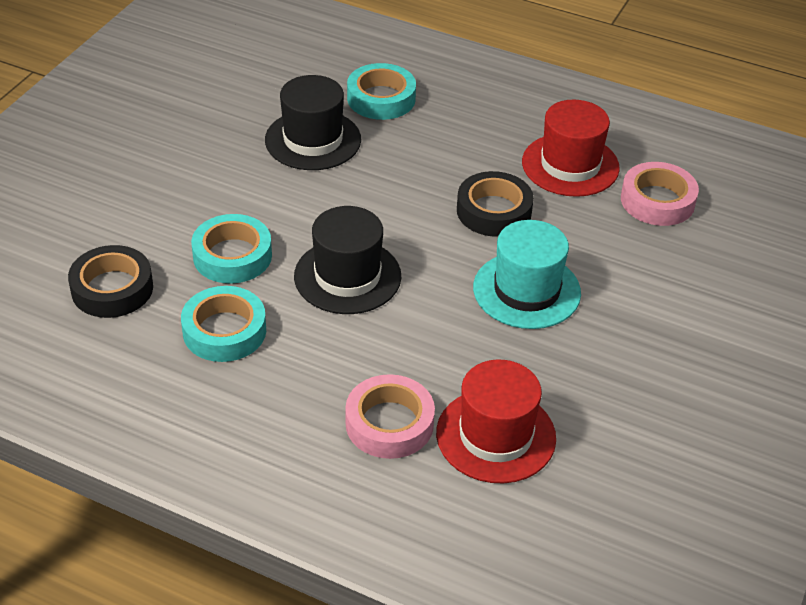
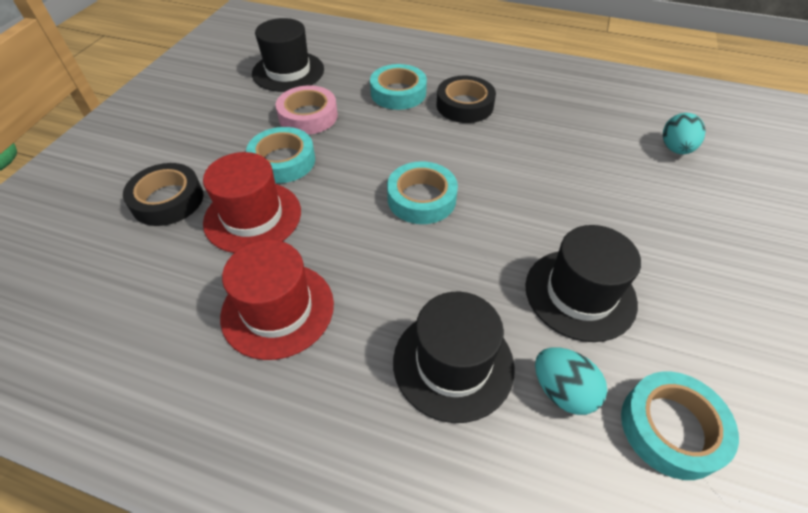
black hat: 2 -> 3
pink tape: 2 -> 1
turquoise egg: 0 -> 2
turquoise hat: 1 -> 0
turquoise tape: 3 -> 4

